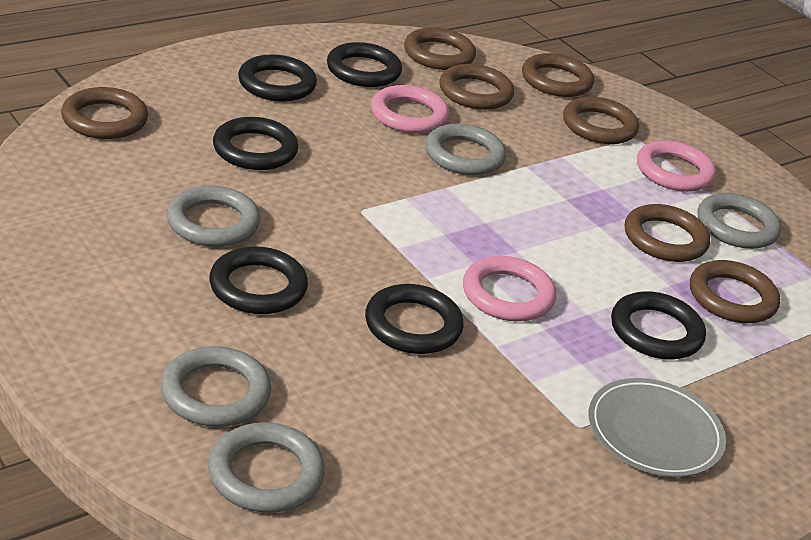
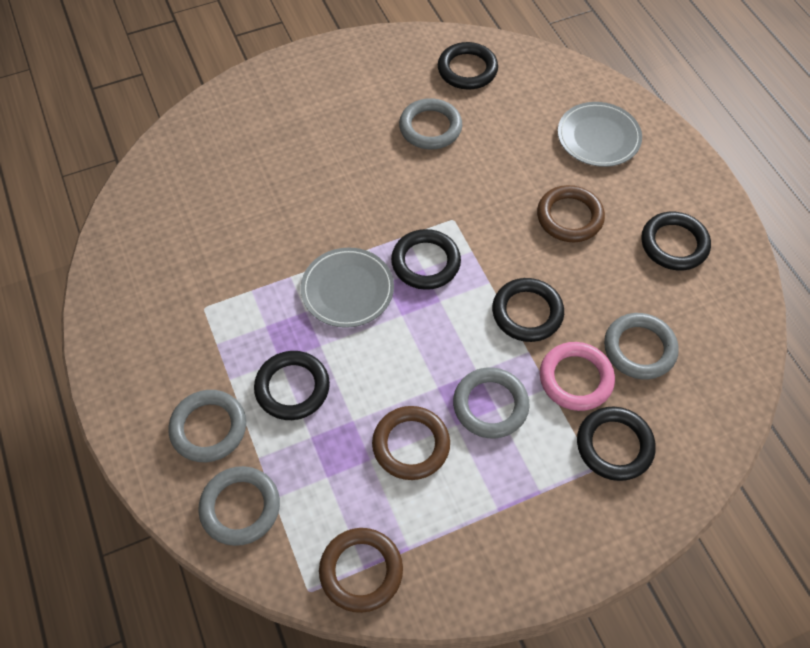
brown ring: 7 -> 3
grey plate: 1 -> 2
pink ring: 3 -> 1

